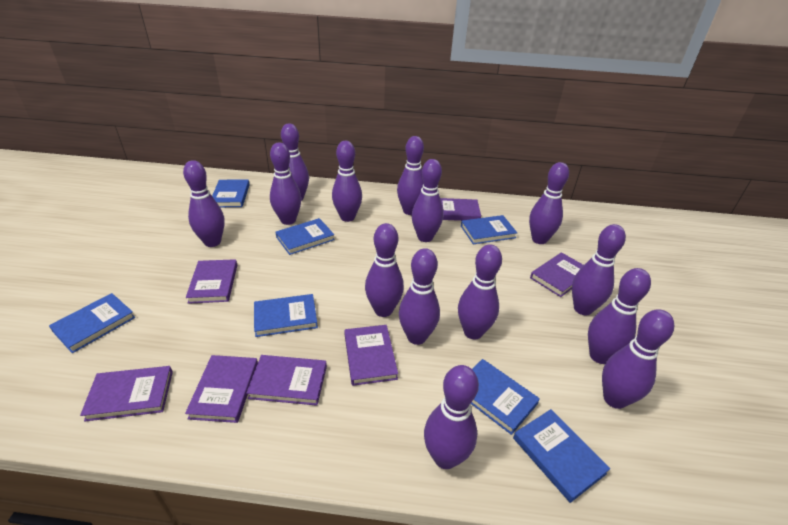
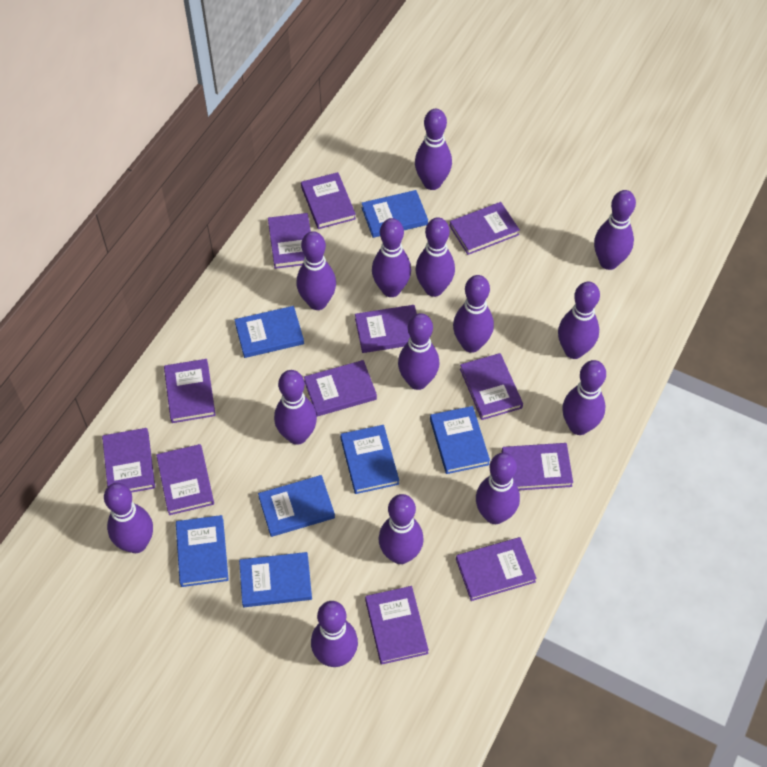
purple book: 7 -> 12

